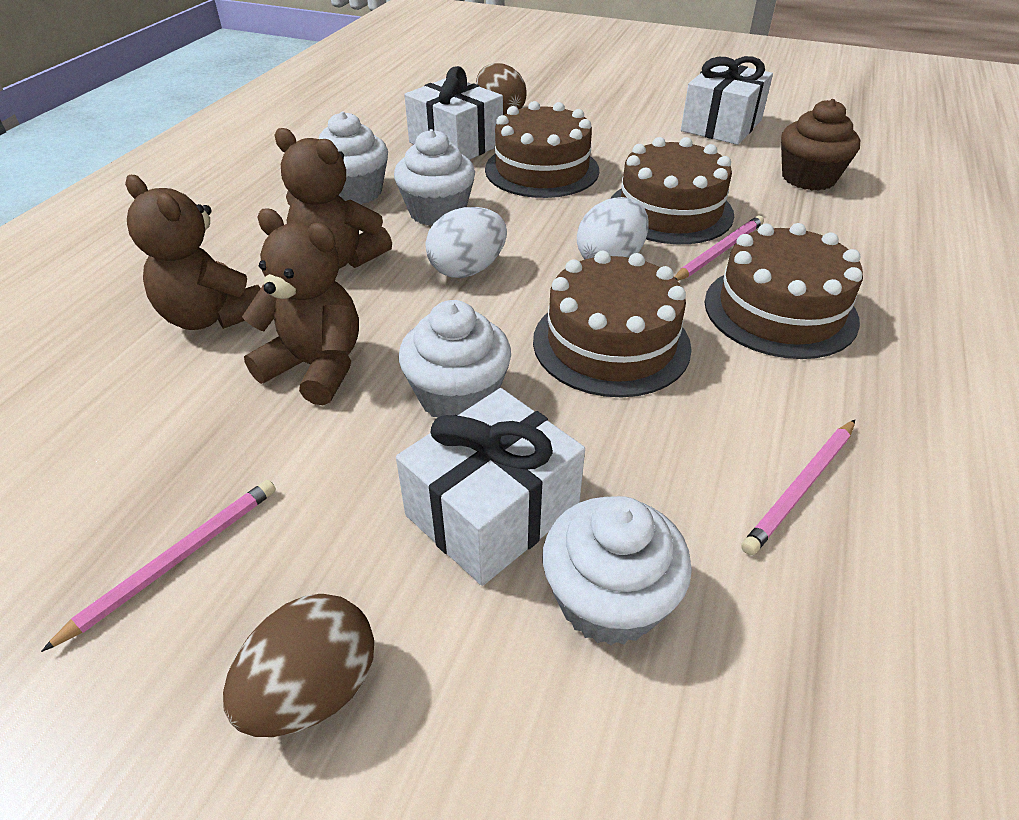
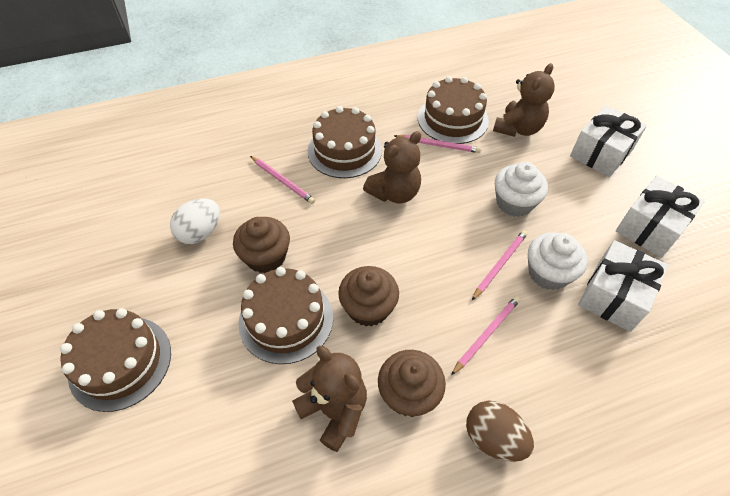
brown cupcake: 1 -> 3
brown egg: 2 -> 1
pink pencil: 3 -> 4
white cupcake: 4 -> 2
white egg: 2 -> 1

